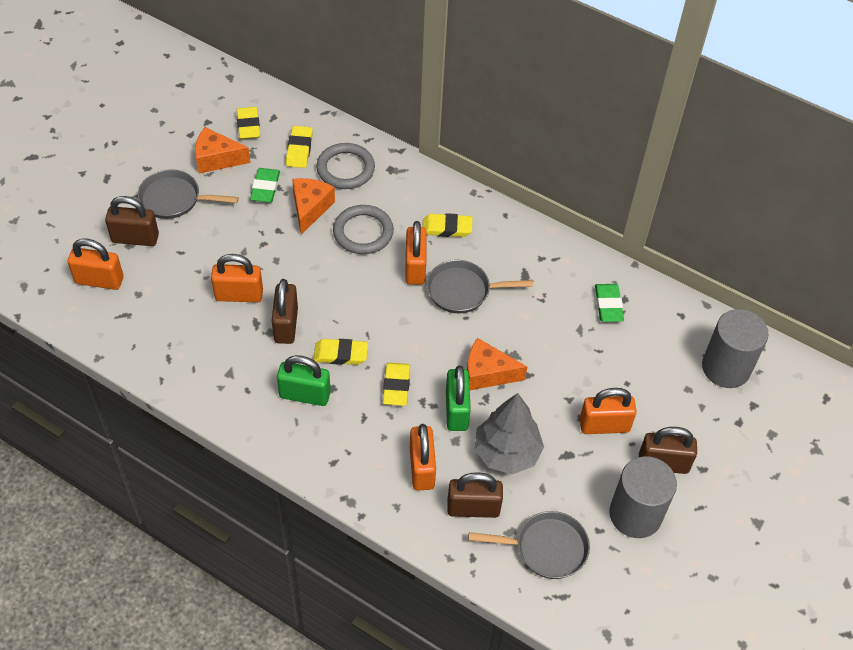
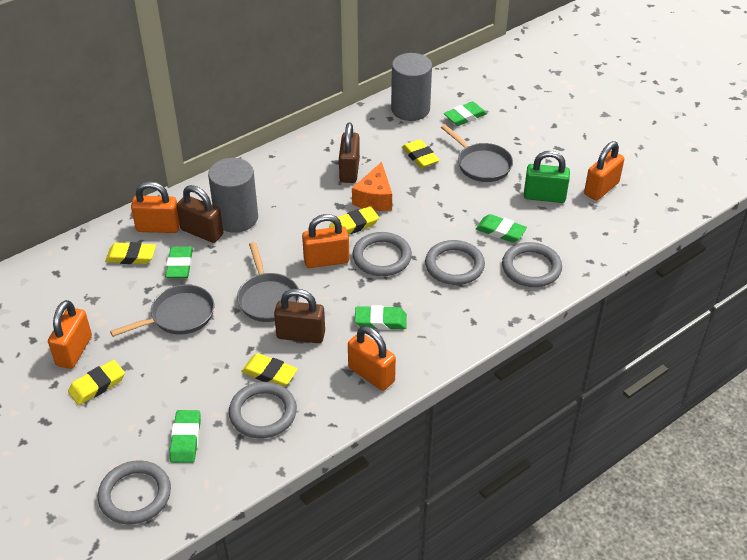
brown padlock: 4 -> 3
green eraser: 2 -> 5
green padlock: 2 -> 1
grey ring: 2 -> 5
grey tree: 1 -> 0
orange cheese: 3 -> 1

